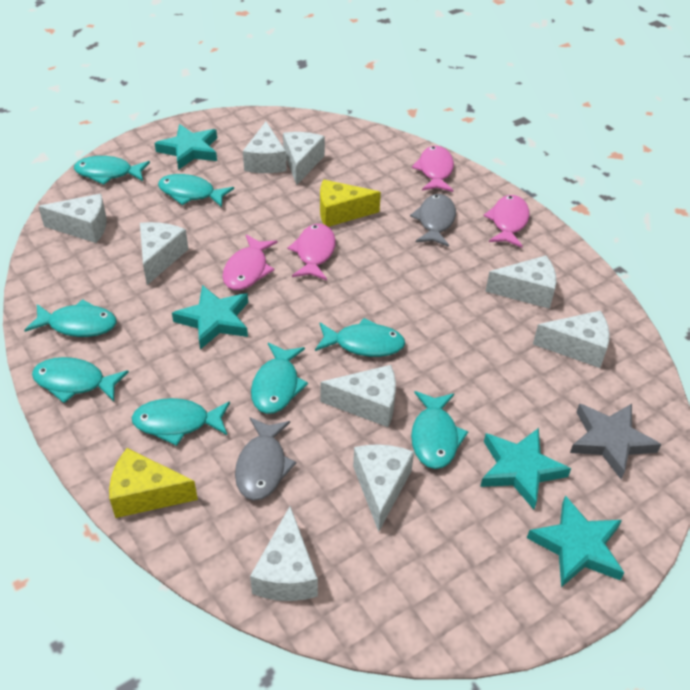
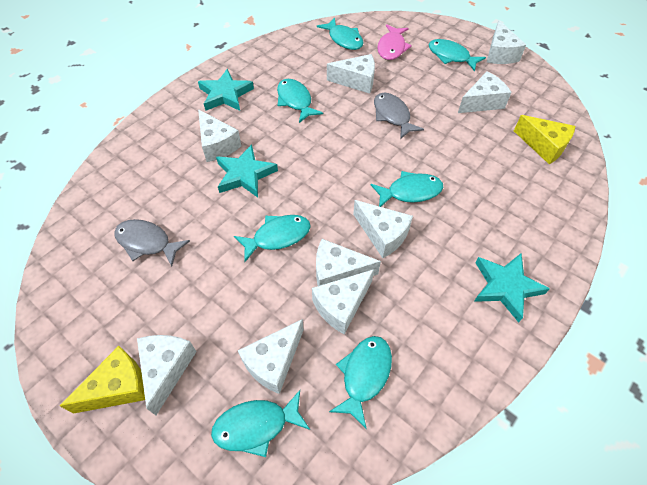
grey star: 1 -> 0
pink fish: 4 -> 1
turquoise fish: 8 -> 7
turquoise star: 4 -> 3

